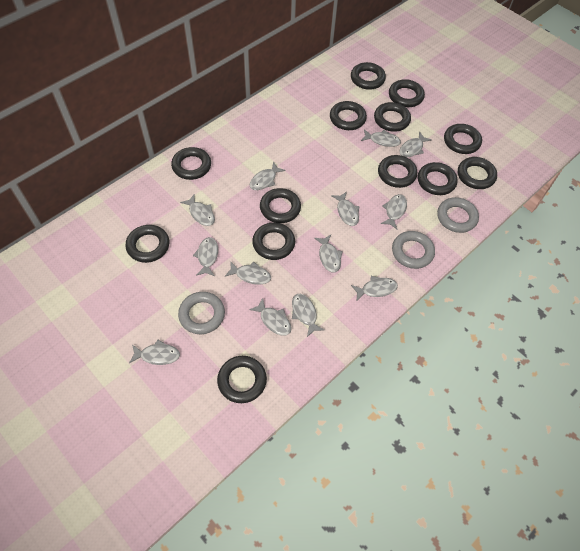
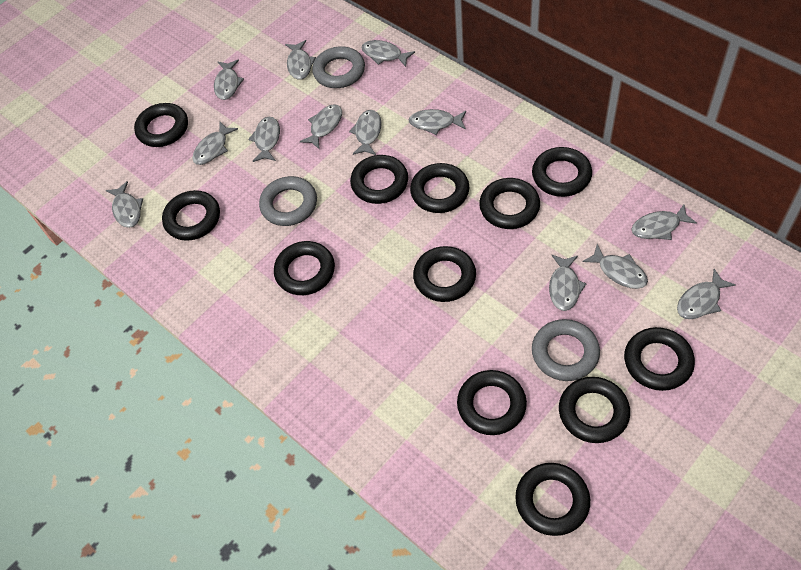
black ring: 13 -> 12

